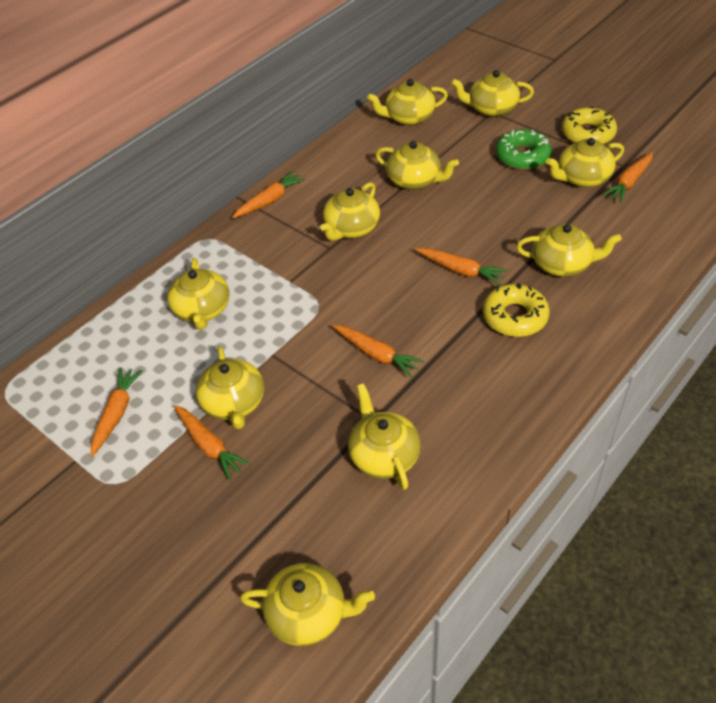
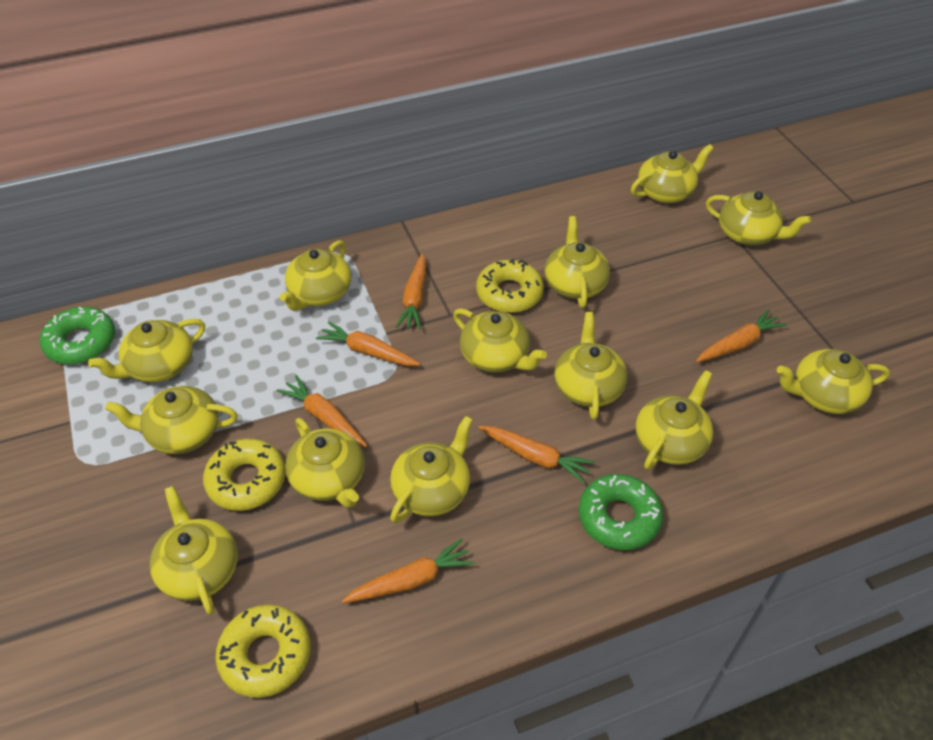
green donut: 1 -> 2
yellow donut: 2 -> 3
yellow teapot: 10 -> 13

